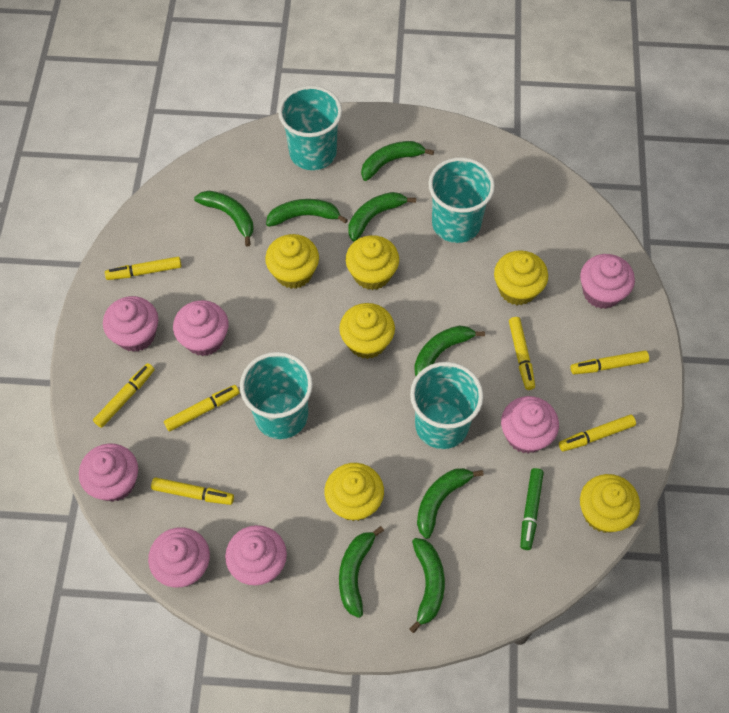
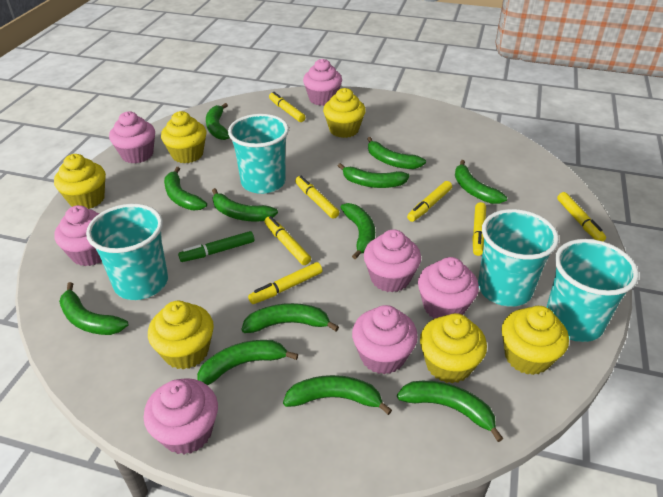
green banana: 8 -> 12

